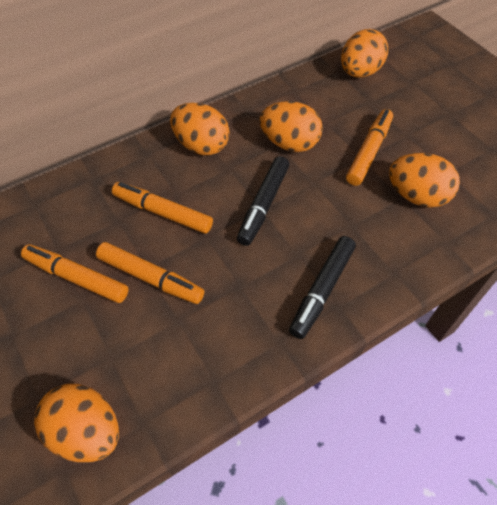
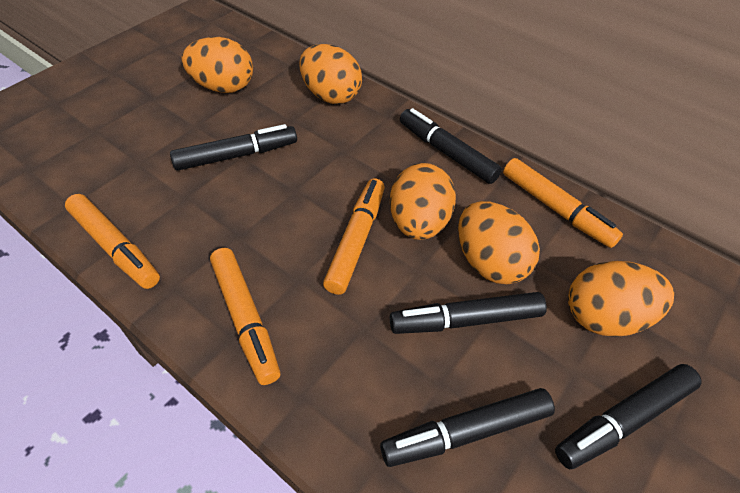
black marker: 2 -> 5

